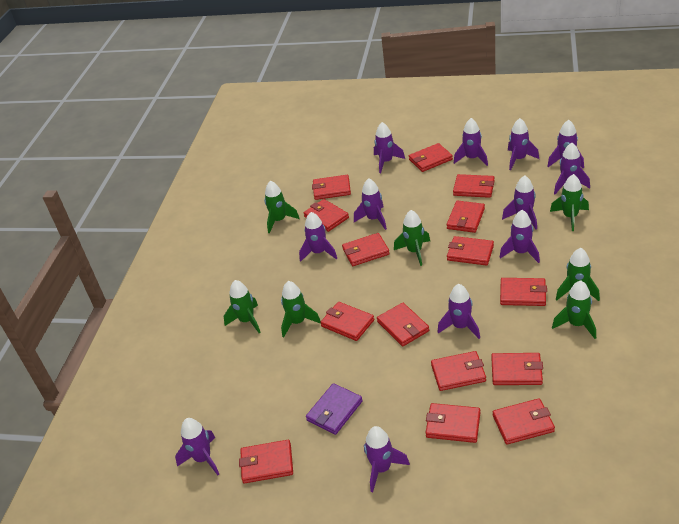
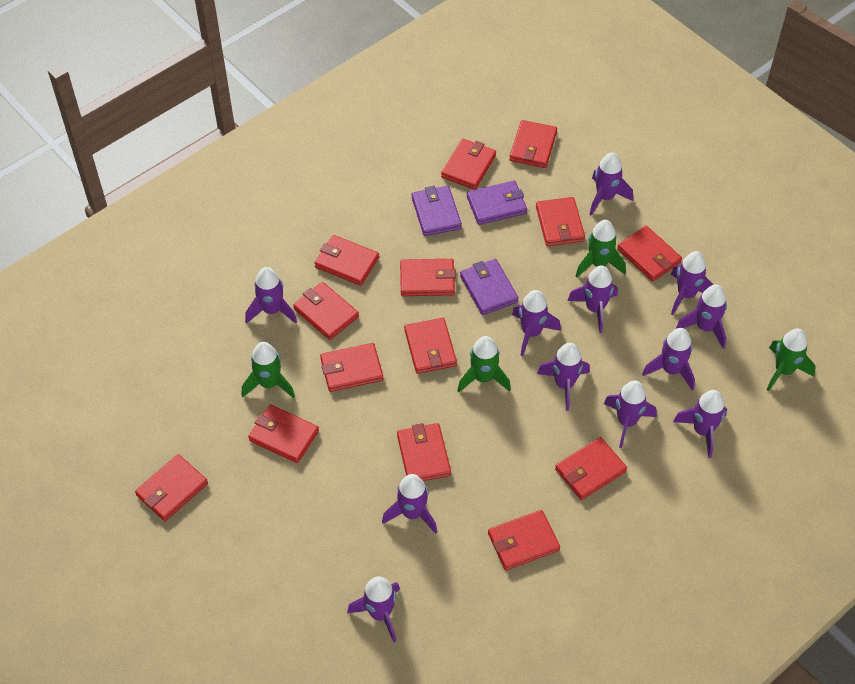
green rocket: 7 -> 4
purple wallet: 1 -> 3
red wallet: 15 -> 14

